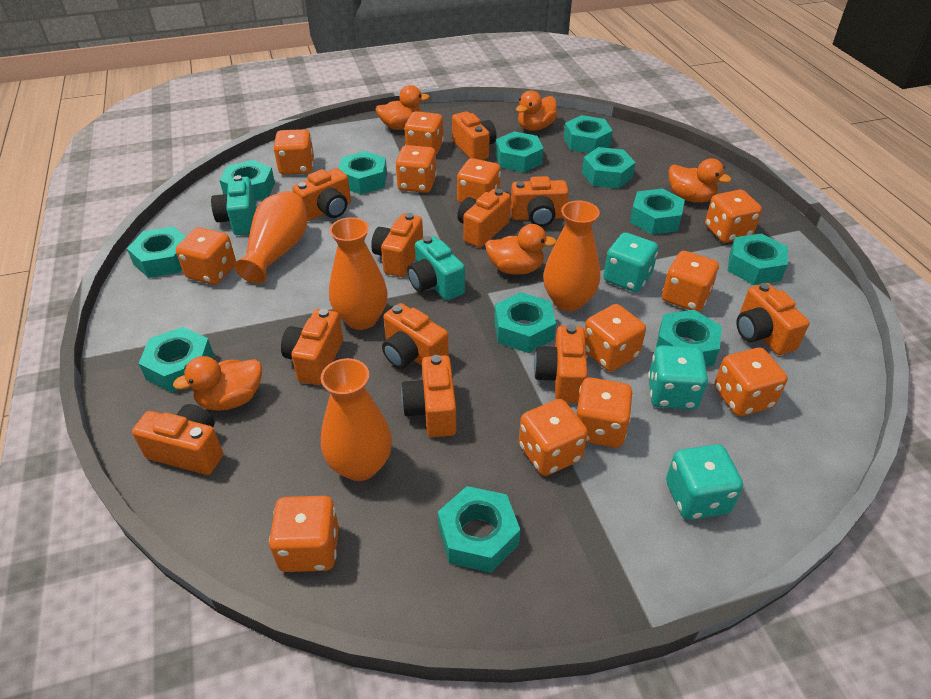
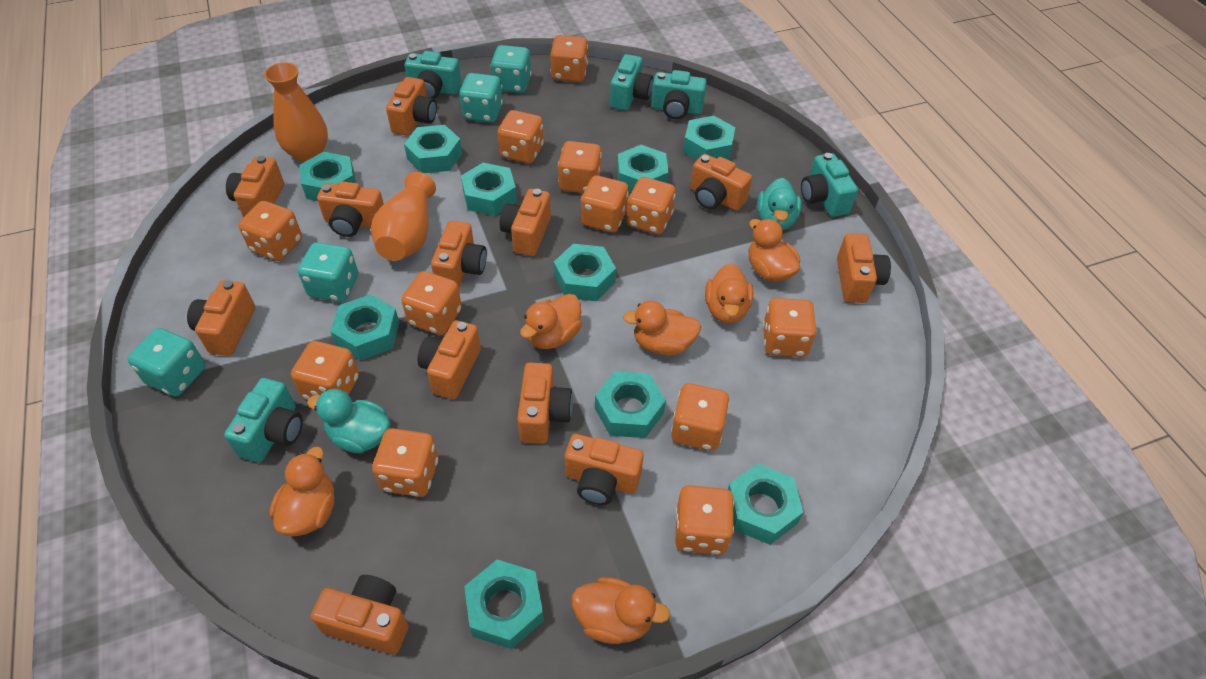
orange camera: 11 -> 12
orange duck: 5 -> 6
orange vase: 4 -> 2
turquoise camera: 2 -> 5
turquoise dice: 3 -> 4
turquoise duck: 0 -> 2
turquoise nut: 12 -> 10

